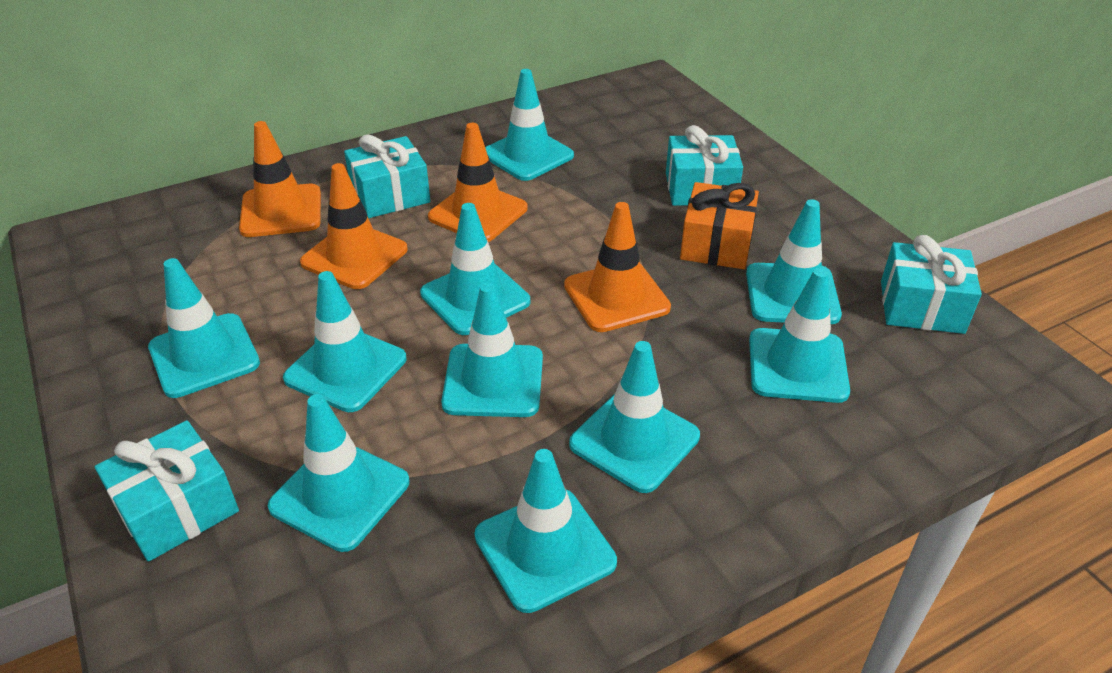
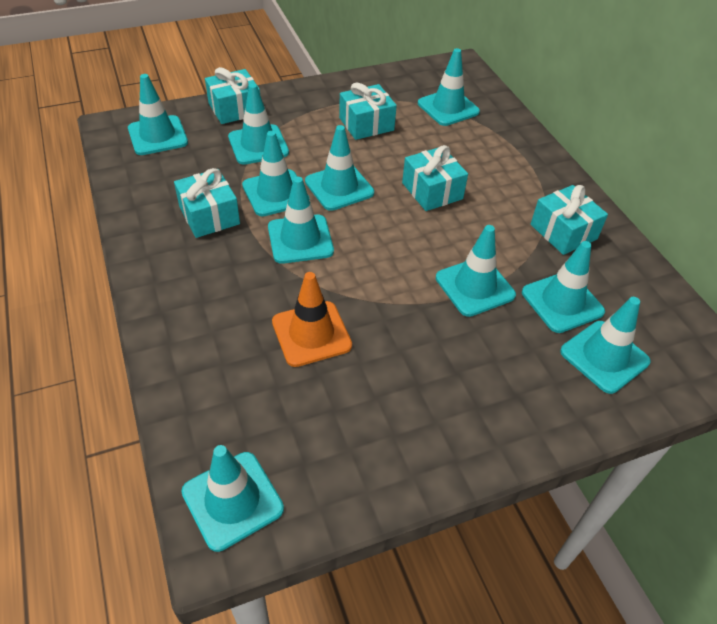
orange gift: 1 -> 0
orange traffic cone: 4 -> 1
turquoise gift: 4 -> 5

